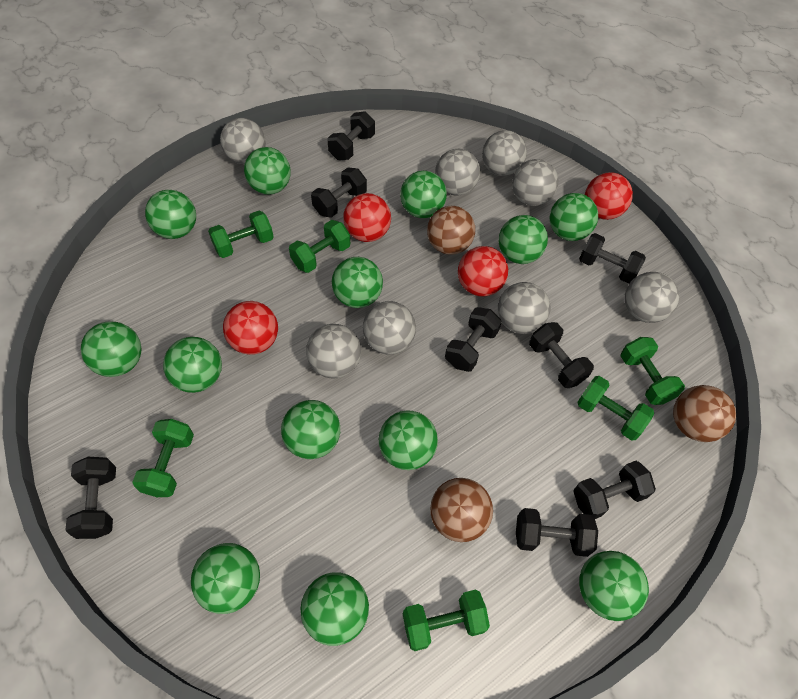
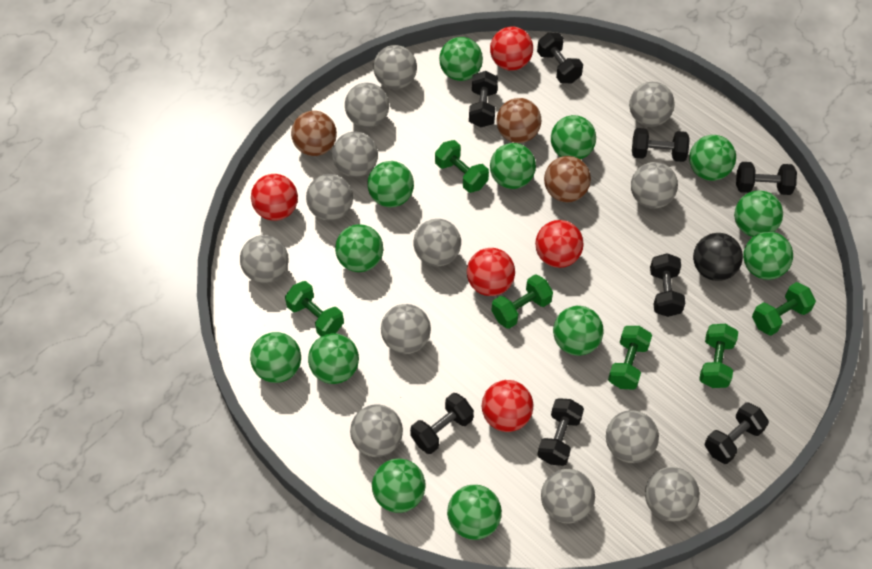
black ball: 0 -> 1
grey ball: 8 -> 13
red ball: 4 -> 5

